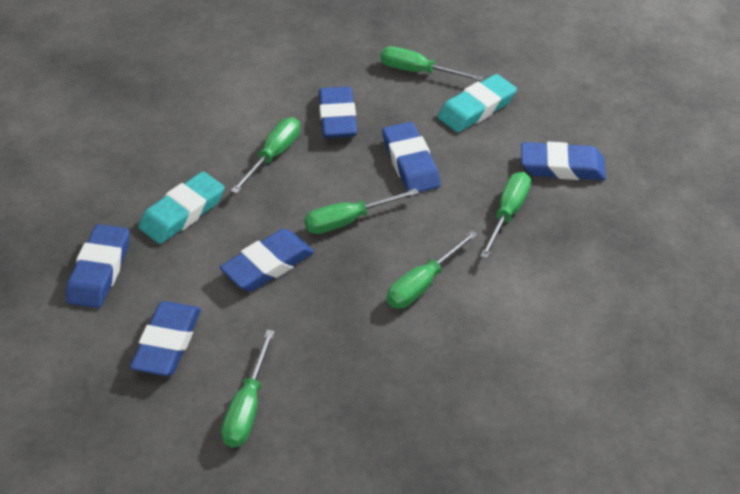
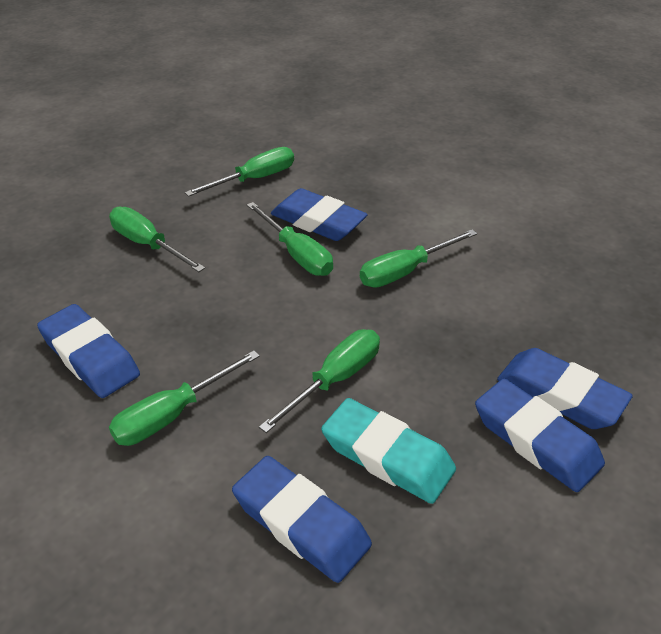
blue eraser: 6 -> 5
turquoise eraser: 2 -> 1

